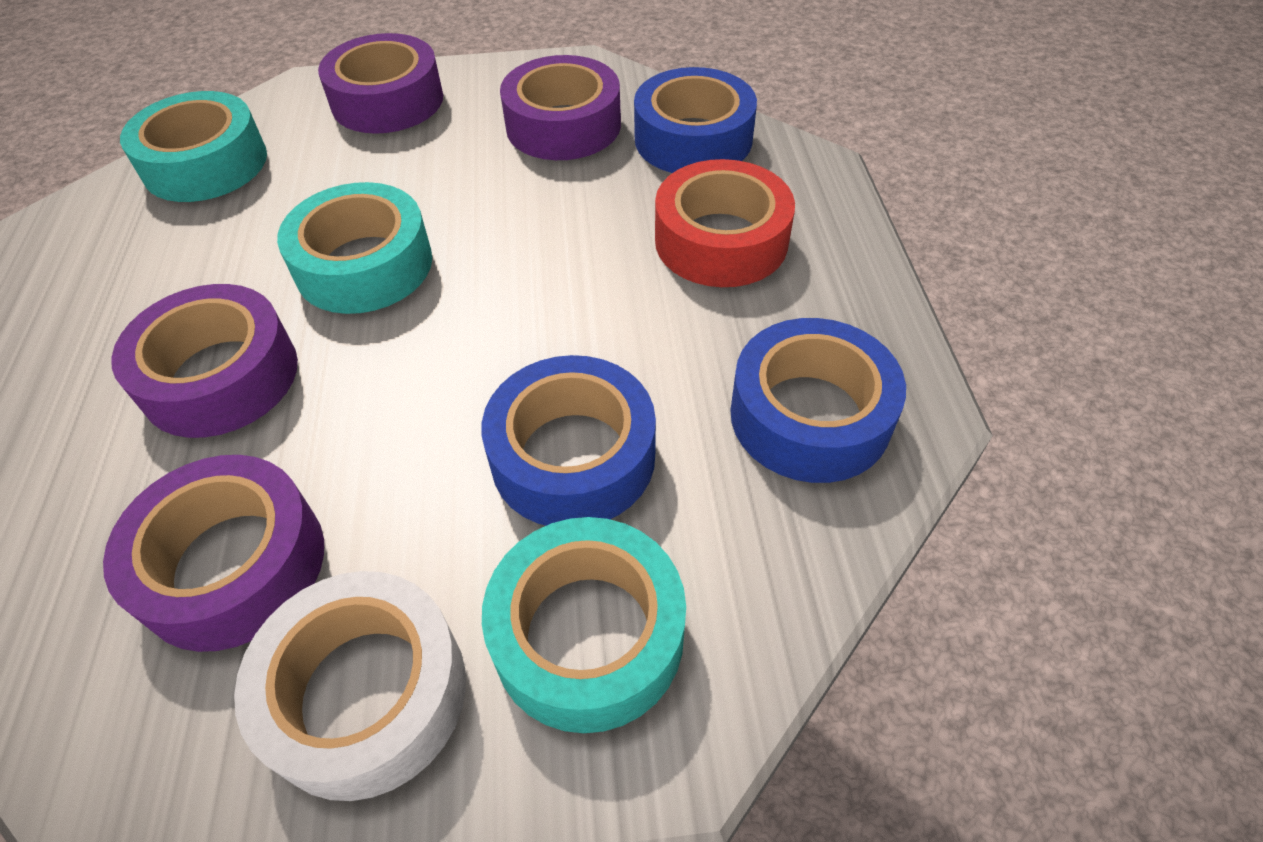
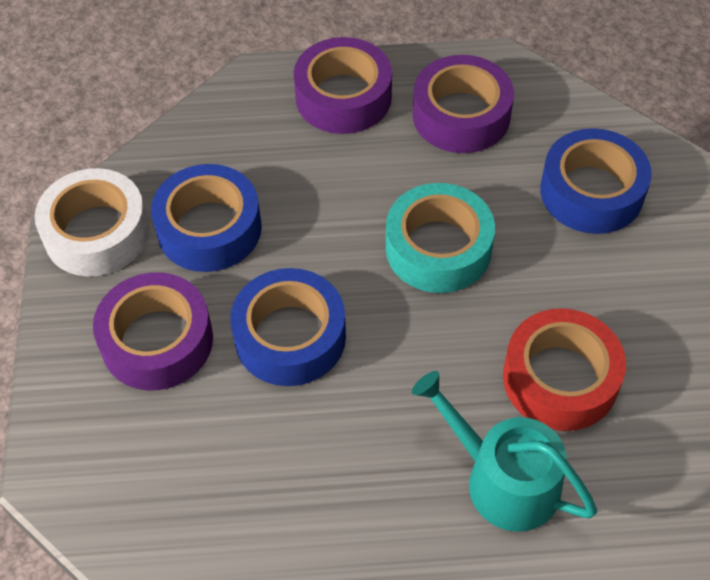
purple tape: 4 -> 3
turquoise tape: 3 -> 1
turquoise watering can: 0 -> 1

